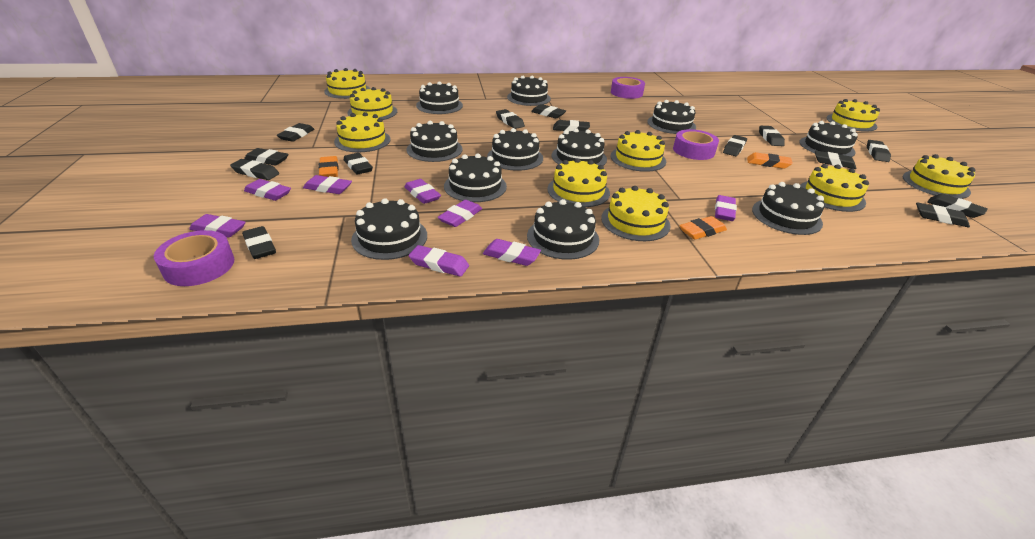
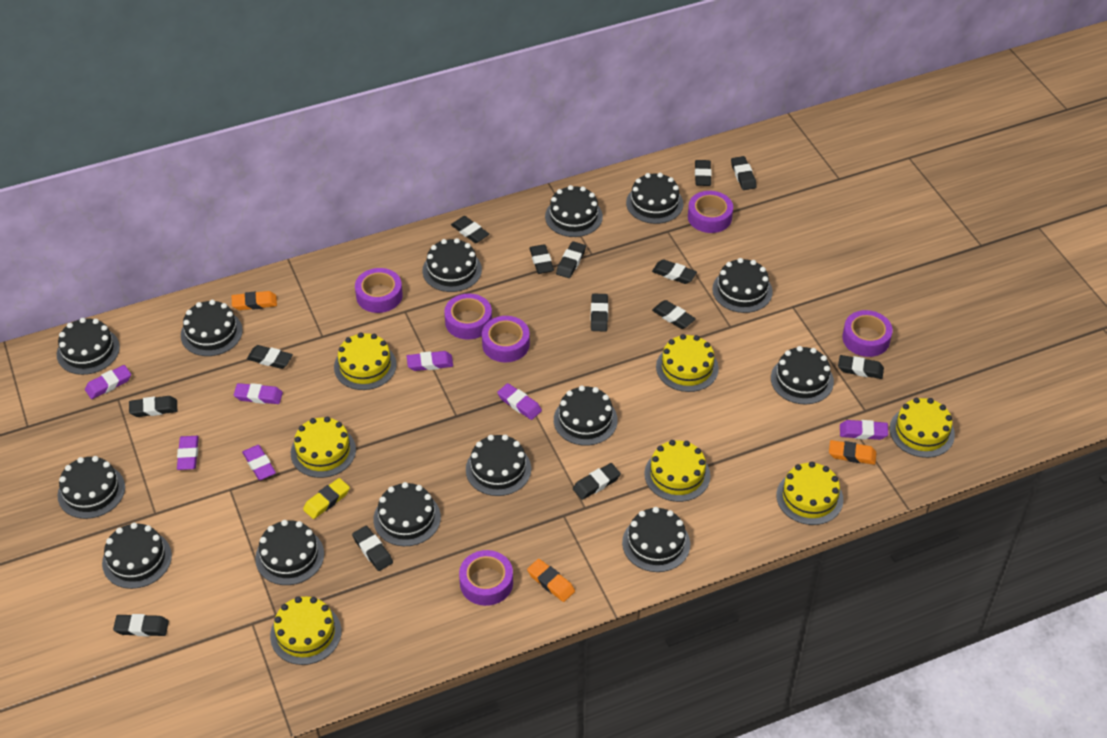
black cake: 11 -> 14
purple eraser: 8 -> 7
purple tape: 3 -> 6
yellow cake: 9 -> 7
yellow eraser: 0 -> 1

